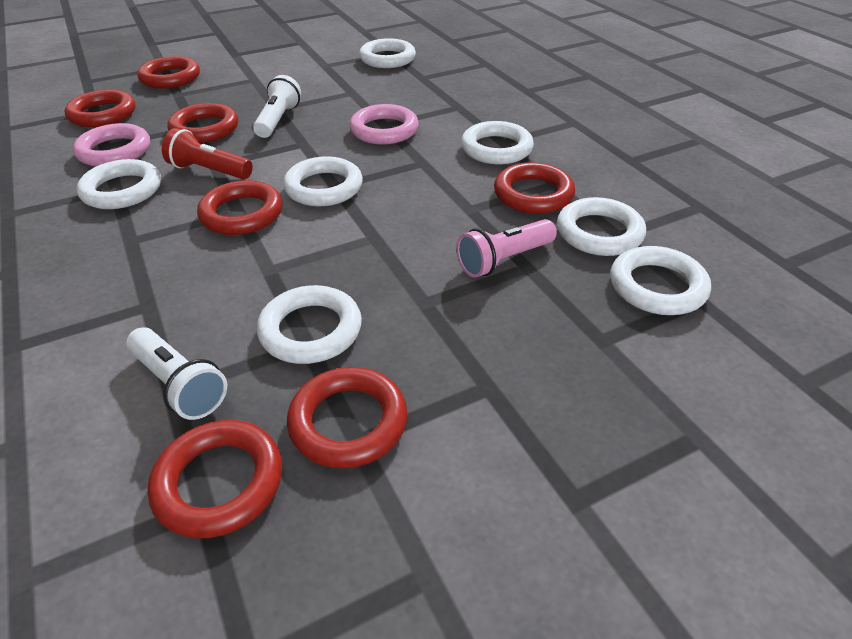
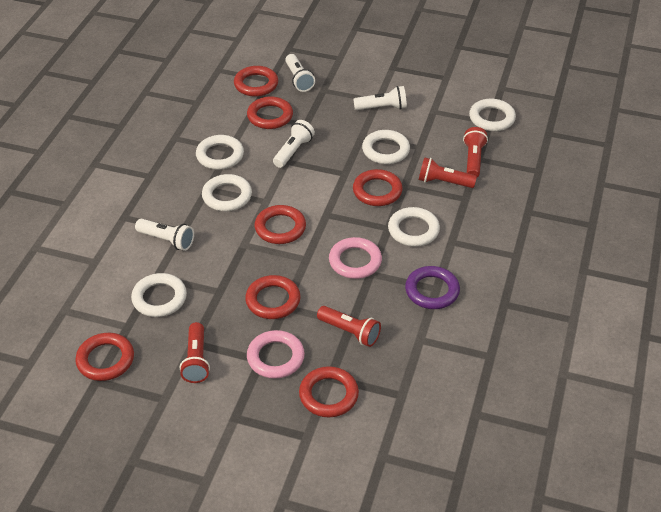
pink flashlight: 1 -> 0
purple ring: 0 -> 1
red flashlight: 1 -> 4
white flashlight: 2 -> 4
white ring: 7 -> 6

